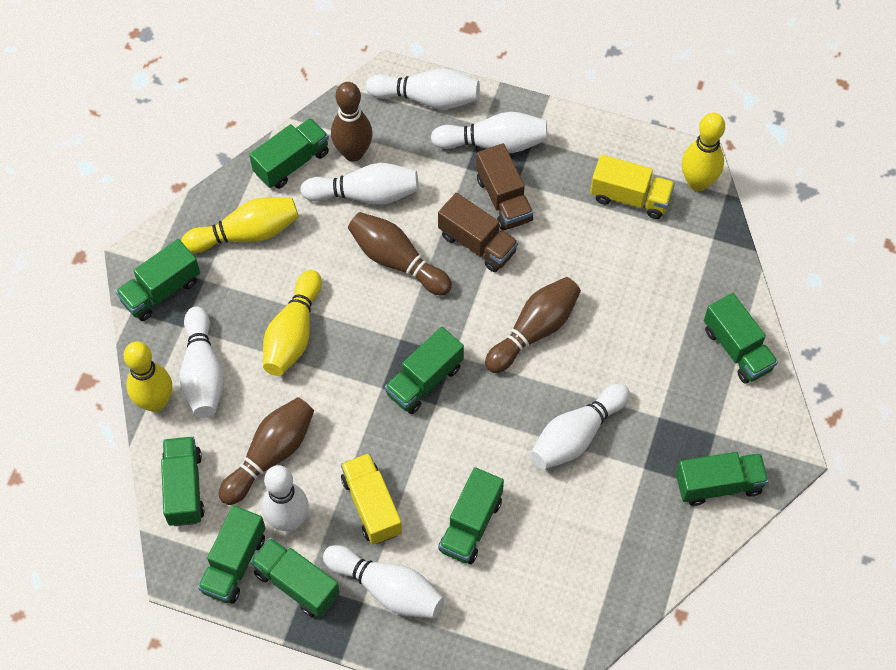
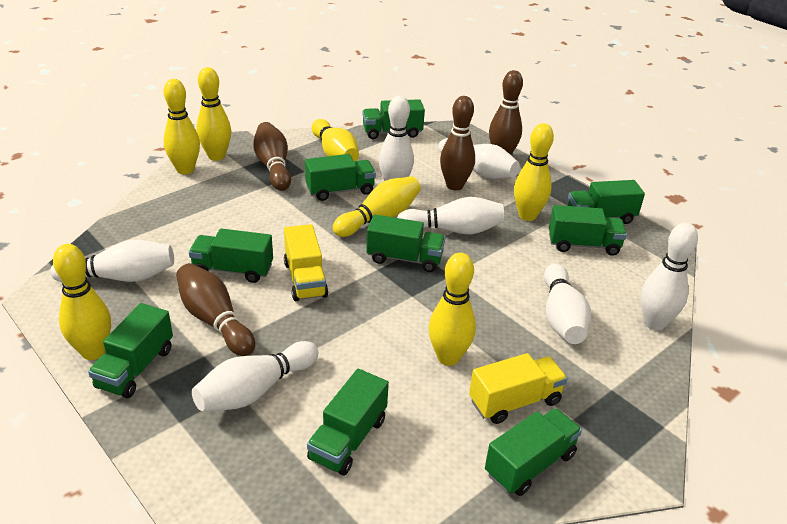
brown truck: 2 -> 0
yellow bowling pin: 4 -> 7

